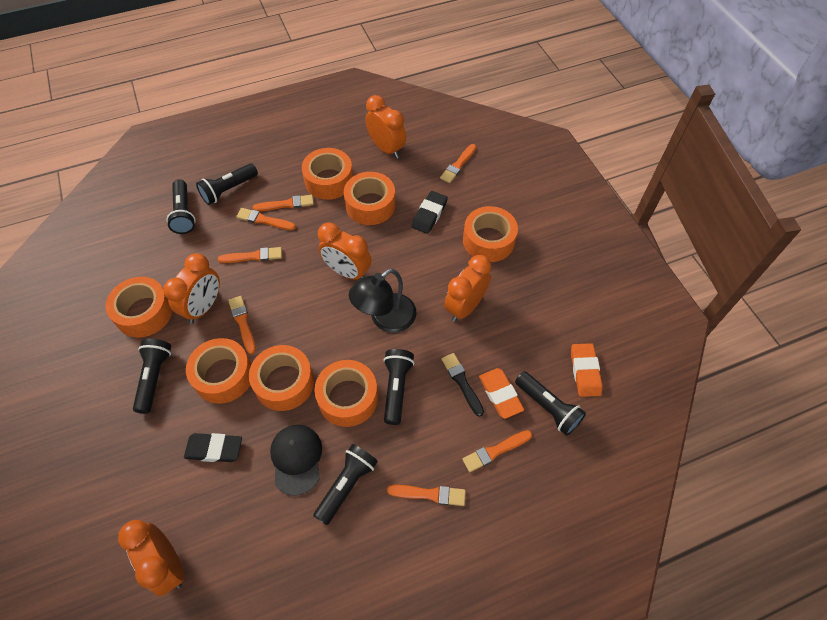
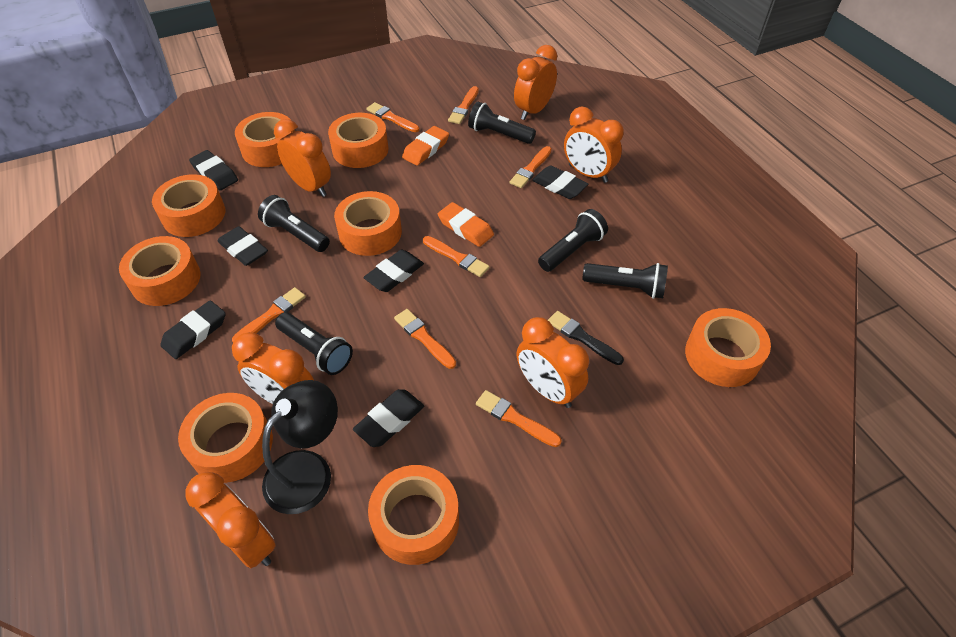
black cap: 1 -> 0
black eraser: 2 -> 6
black flashlight: 6 -> 5
orange clock: 5 -> 6
orange tape: 7 -> 8

